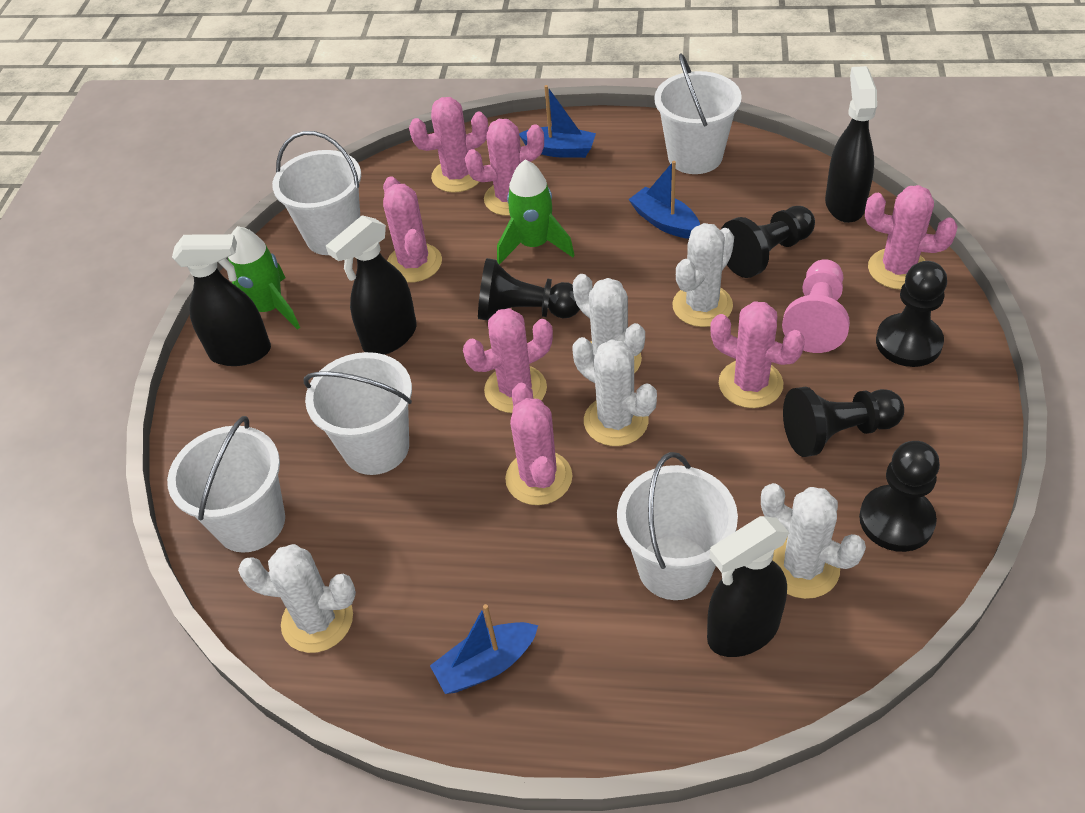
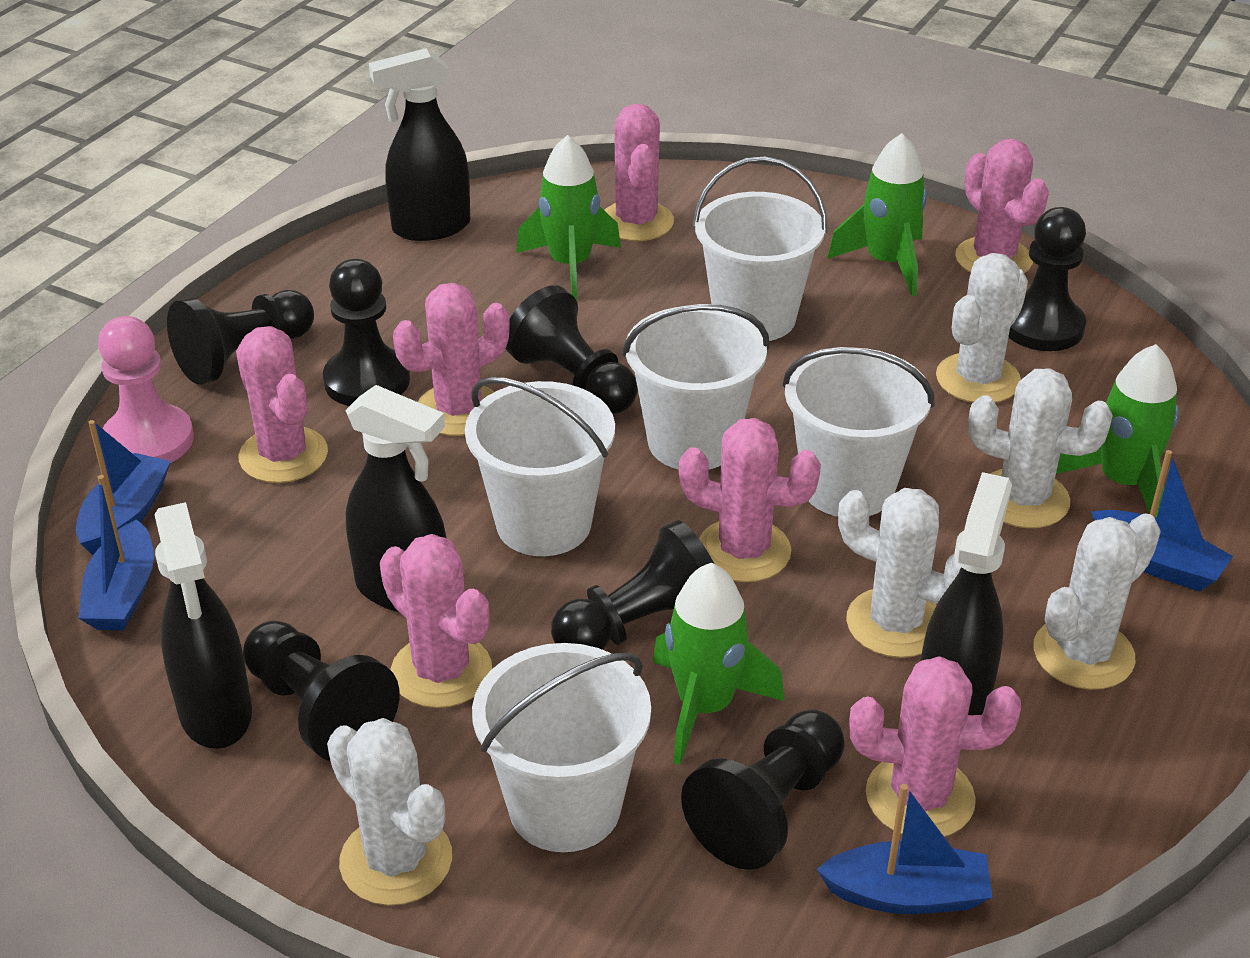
black pawn: 5 -> 7
blue boat: 3 -> 4
green rocket: 2 -> 4

